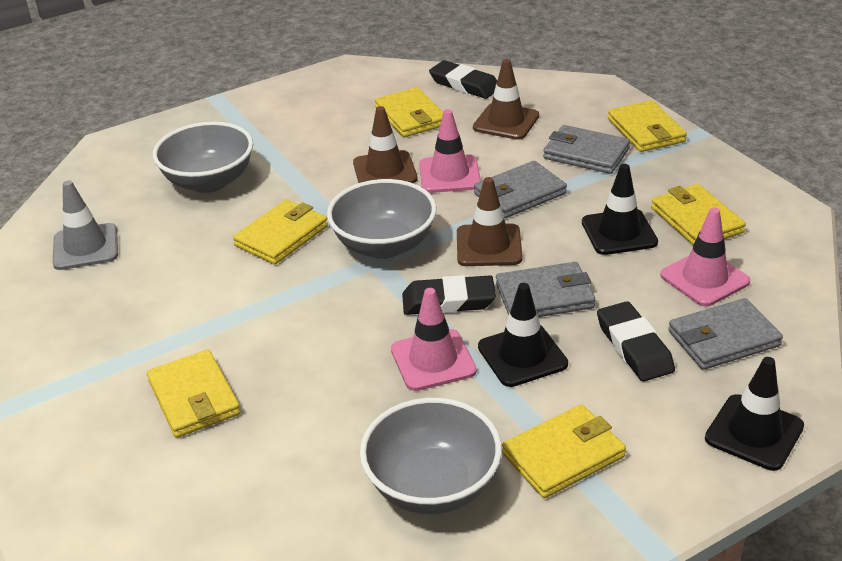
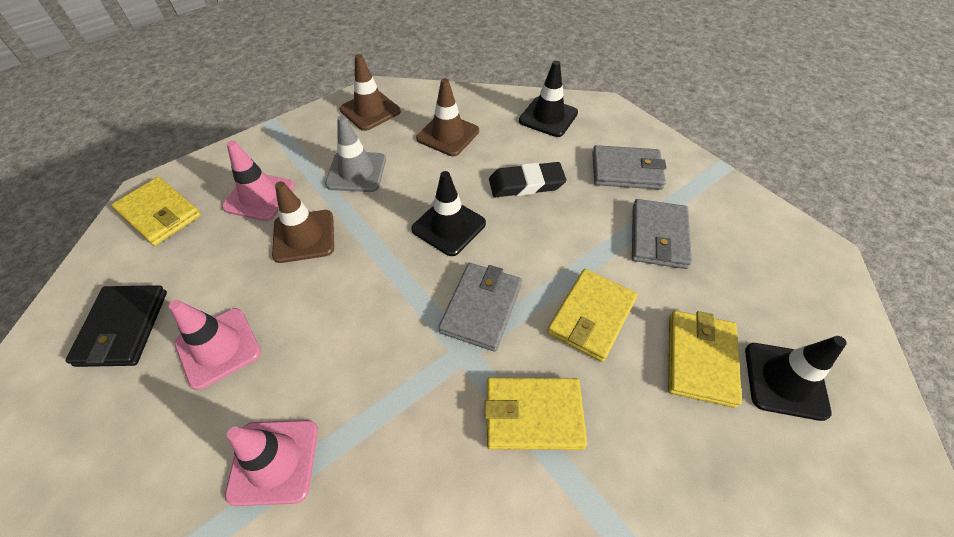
black eraser: 3 -> 1
black wallet: 0 -> 1
grey bowl: 3 -> 0
grey wallet: 4 -> 3
yellow wallet: 6 -> 4

